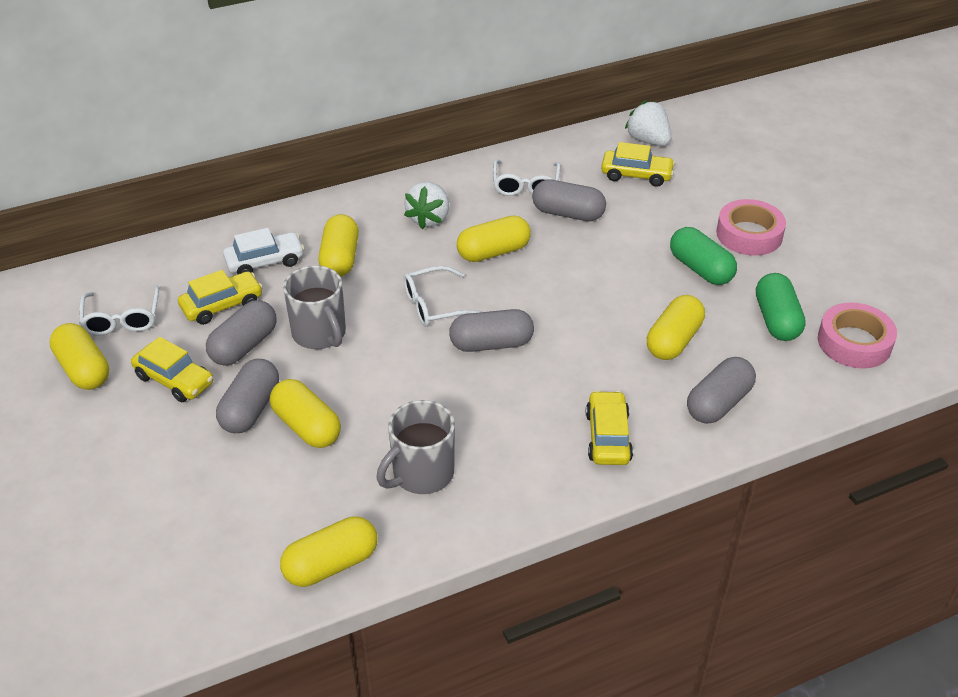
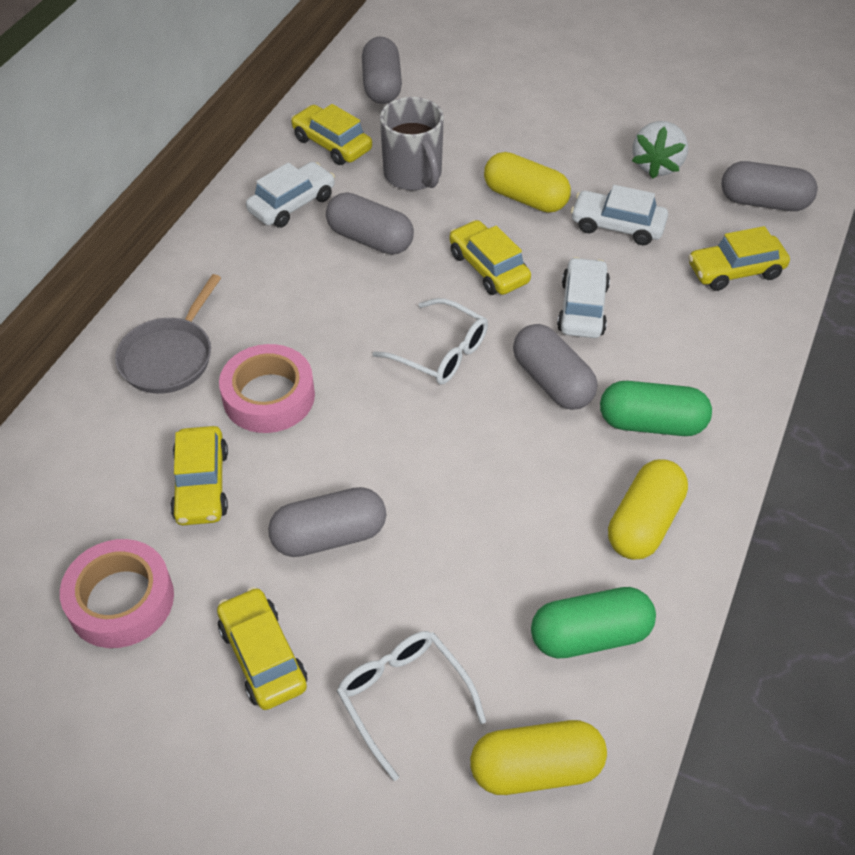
grey mug: 2 -> 1
grey pan: 0 -> 1
white car: 1 -> 3
white glasses: 3 -> 2
white strawberry: 2 -> 1
yellow capsule: 6 -> 3
yellow car: 4 -> 5

